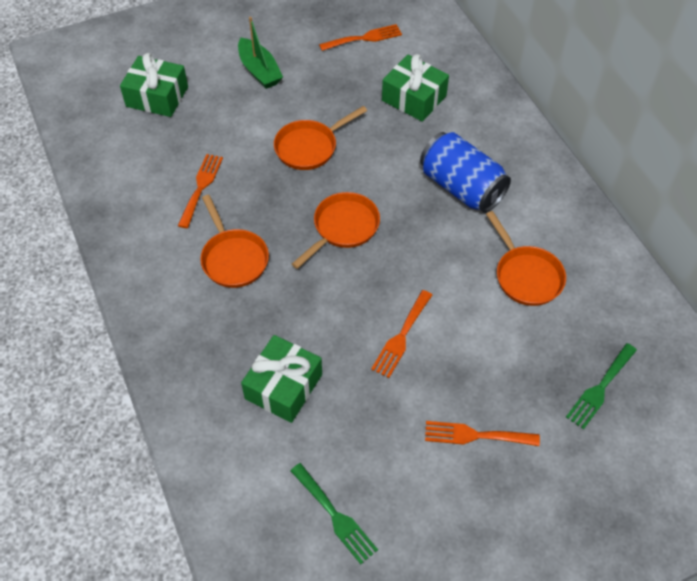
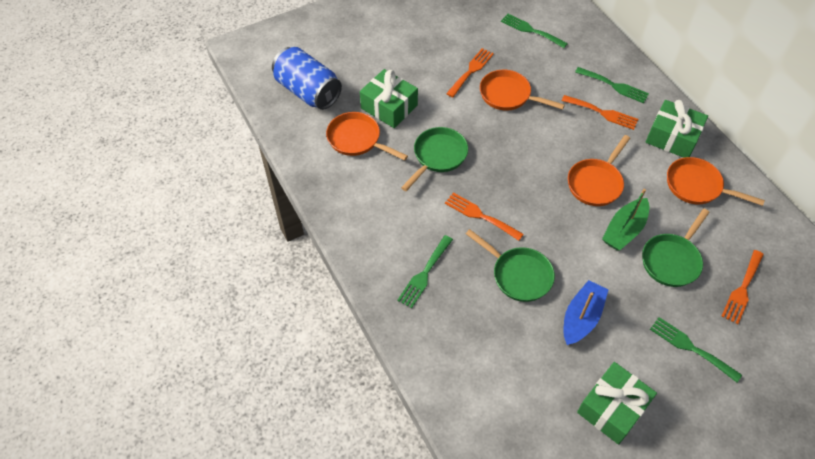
blue boat: 0 -> 1
green fork: 2 -> 4
green pan: 0 -> 3

